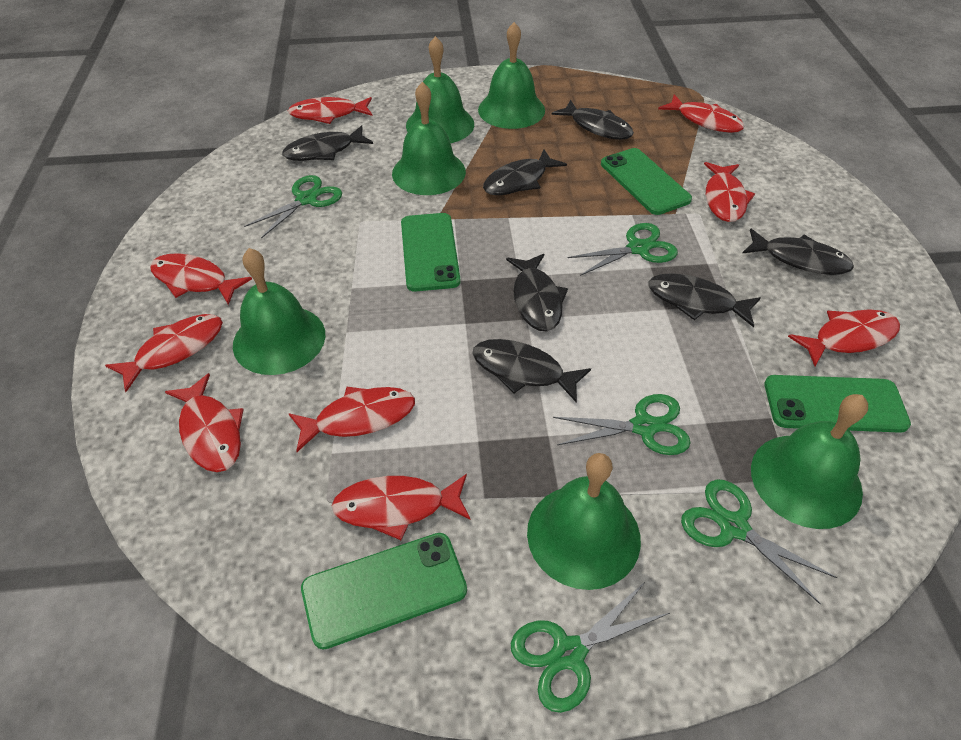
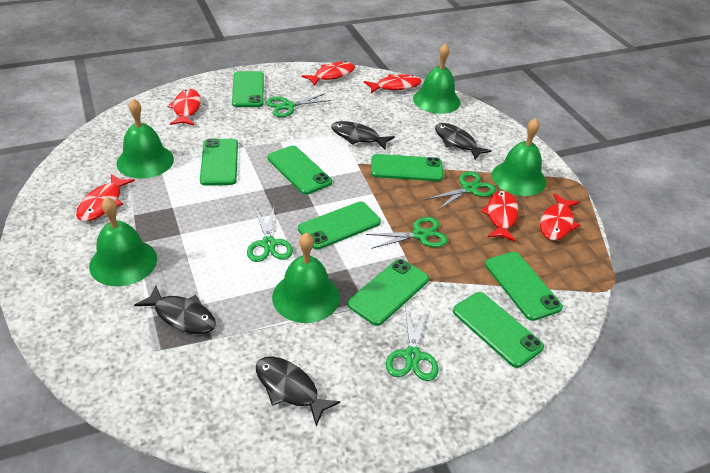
black fish: 7 -> 4
green bell: 6 -> 5
green phone: 4 -> 8
red fish: 9 -> 6

